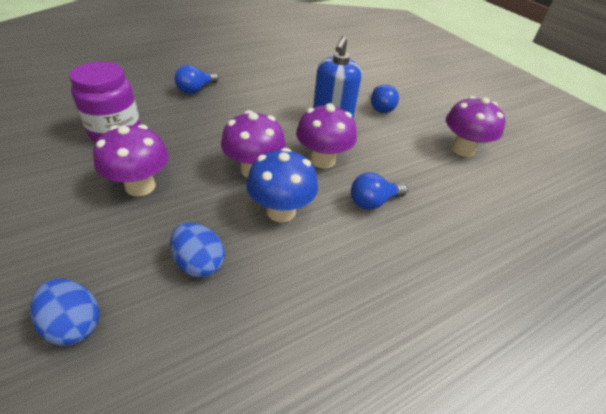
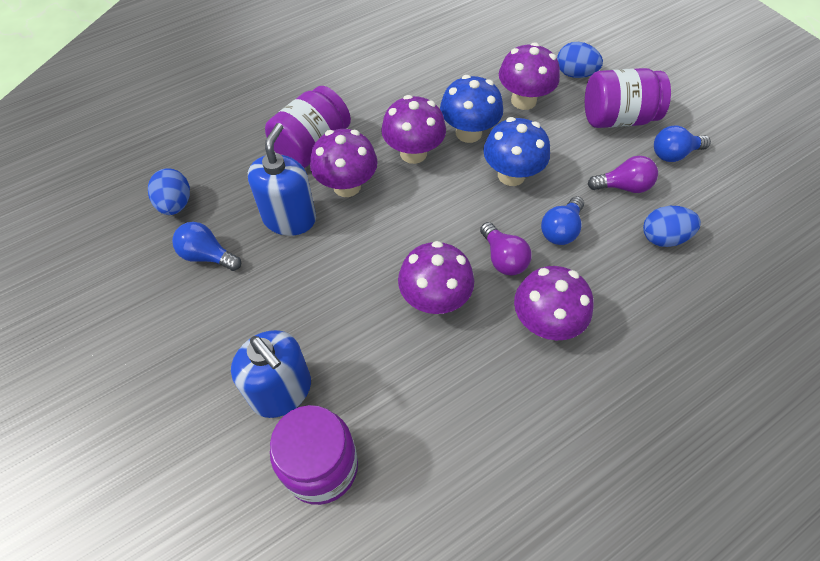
blue egg: 2 -> 3
blue mushroom: 1 -> 2
blue soap dispenser: 1 -> 2
purple jar: 1 -> 3
purple light bulb: 0 -> 2
purple mushroom: 4 -> 5

